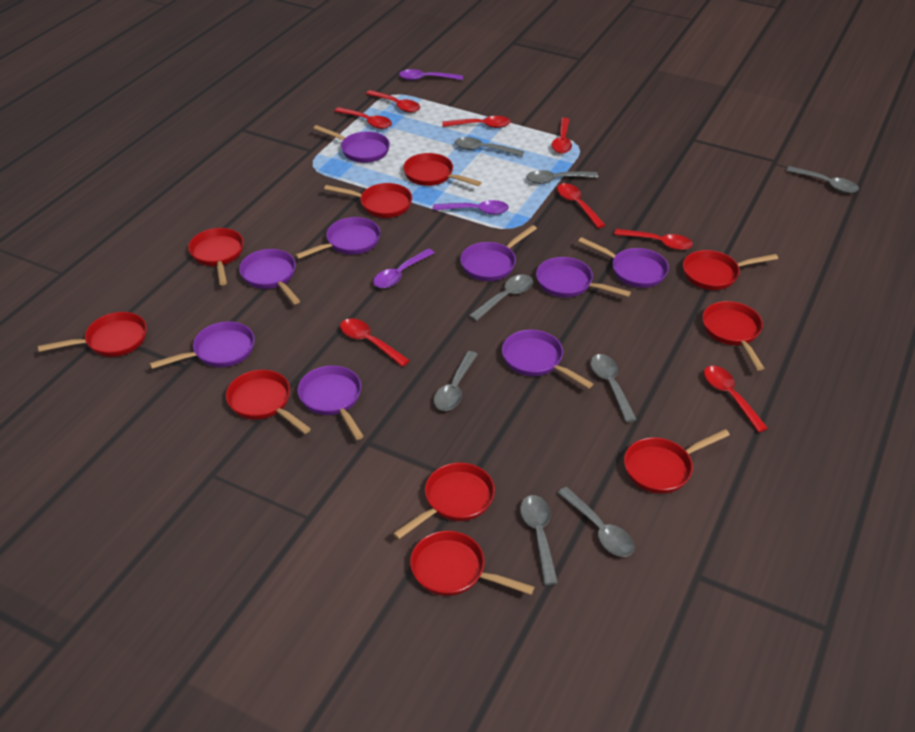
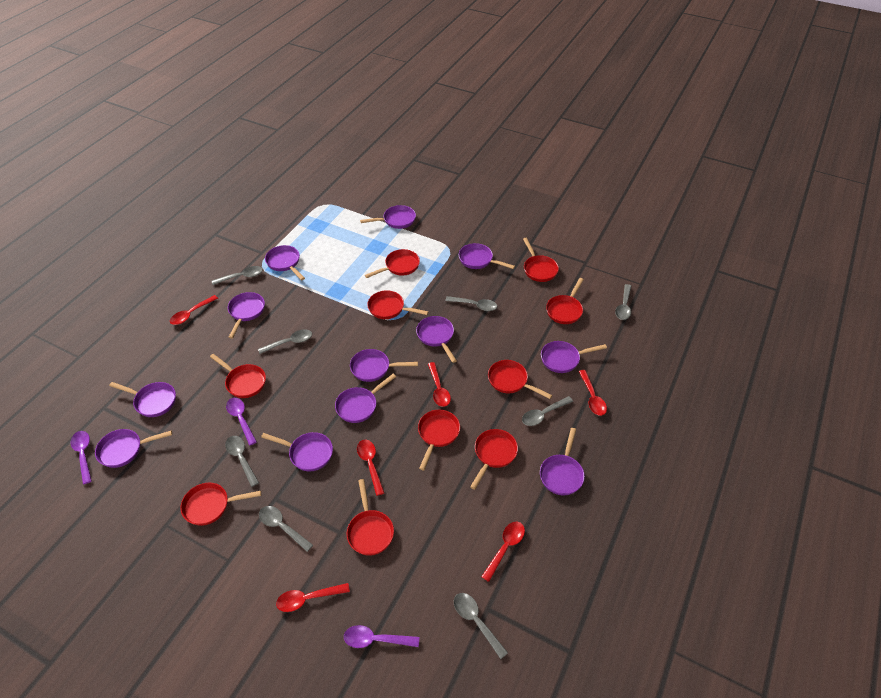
purple pan: 9 -> 12
red spoon: 8 -> 6

